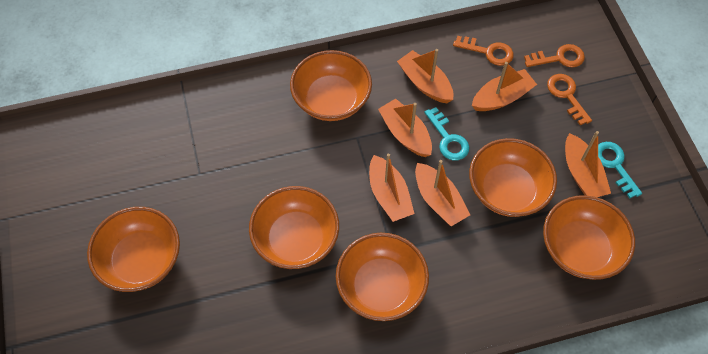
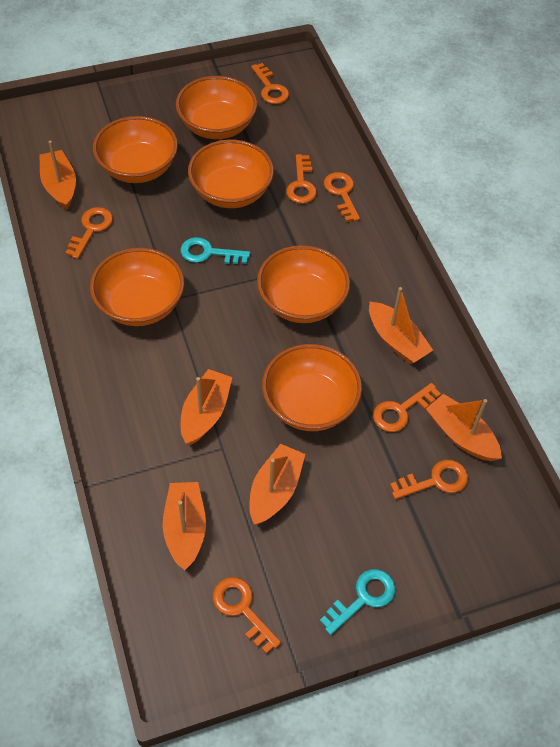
orange key: 3 -> 7

